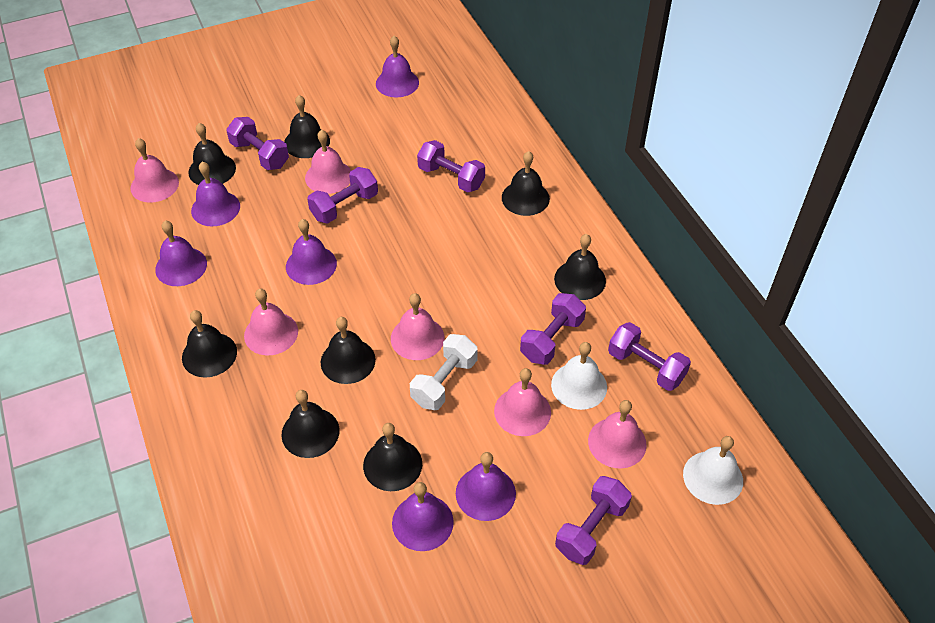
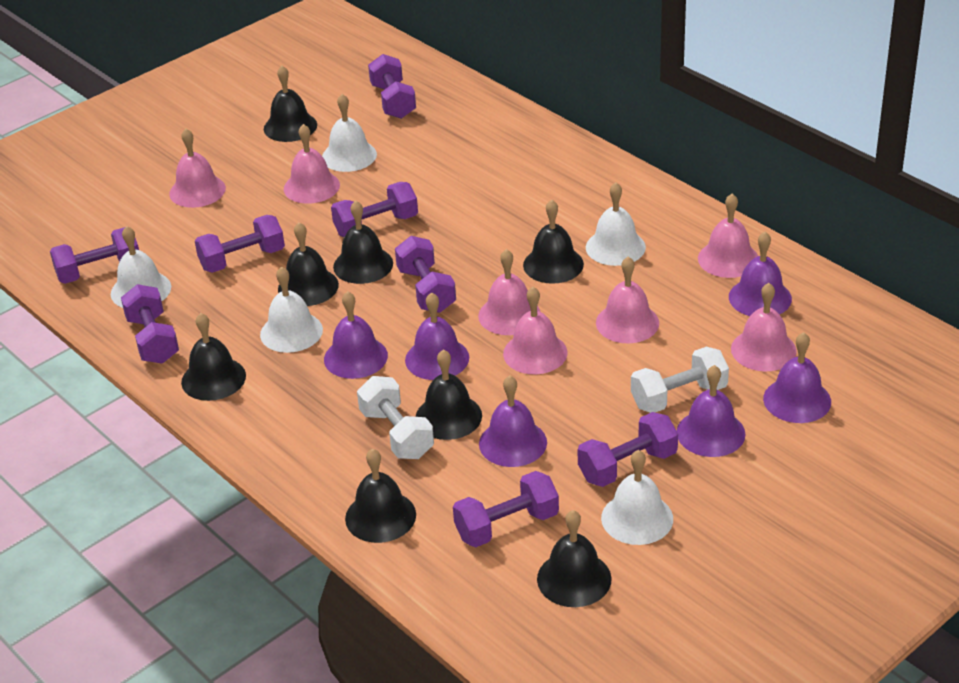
pink bell: 6 -> 7
purple dumbbell: 6 -> 8
white bell: 2 -> 5
white dumbbell: 1 -> 2

